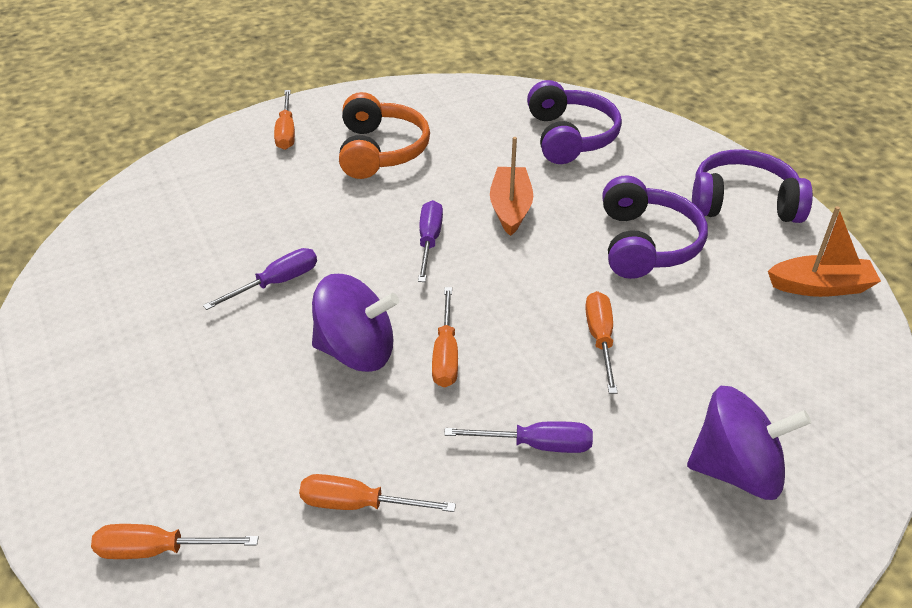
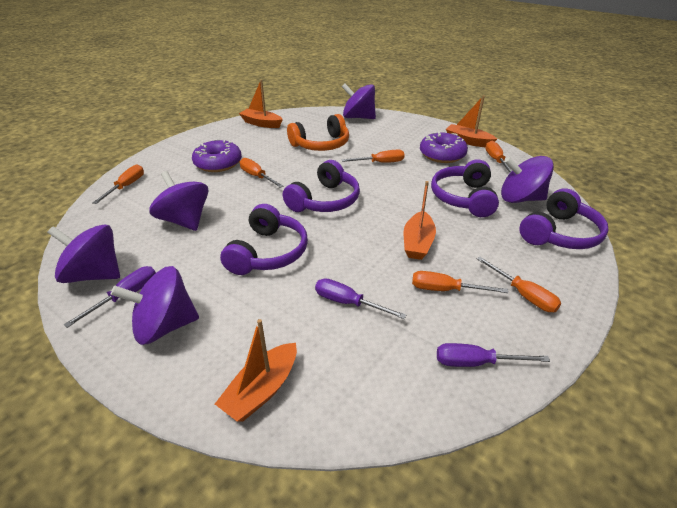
orange boat: 2 -> 4
orange screwdriver: 5 -> 6
purple donut: 0 -> 2
purple headphones: 3 -> 4
purple spinning top: 2 -> 5

